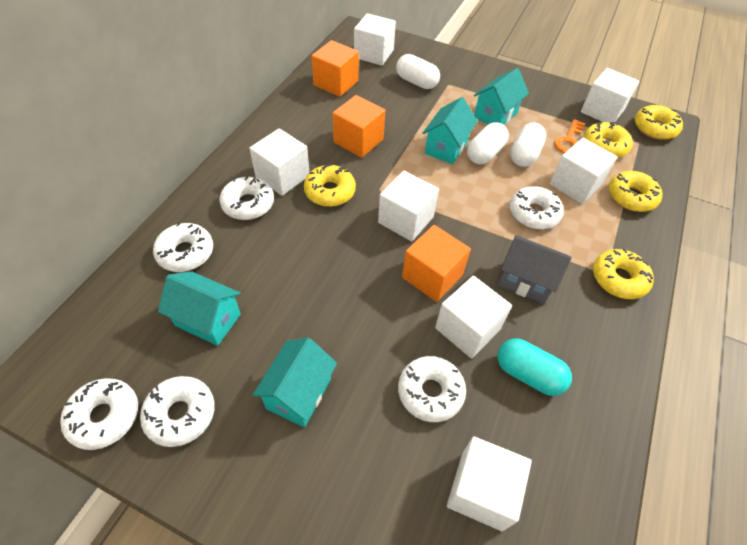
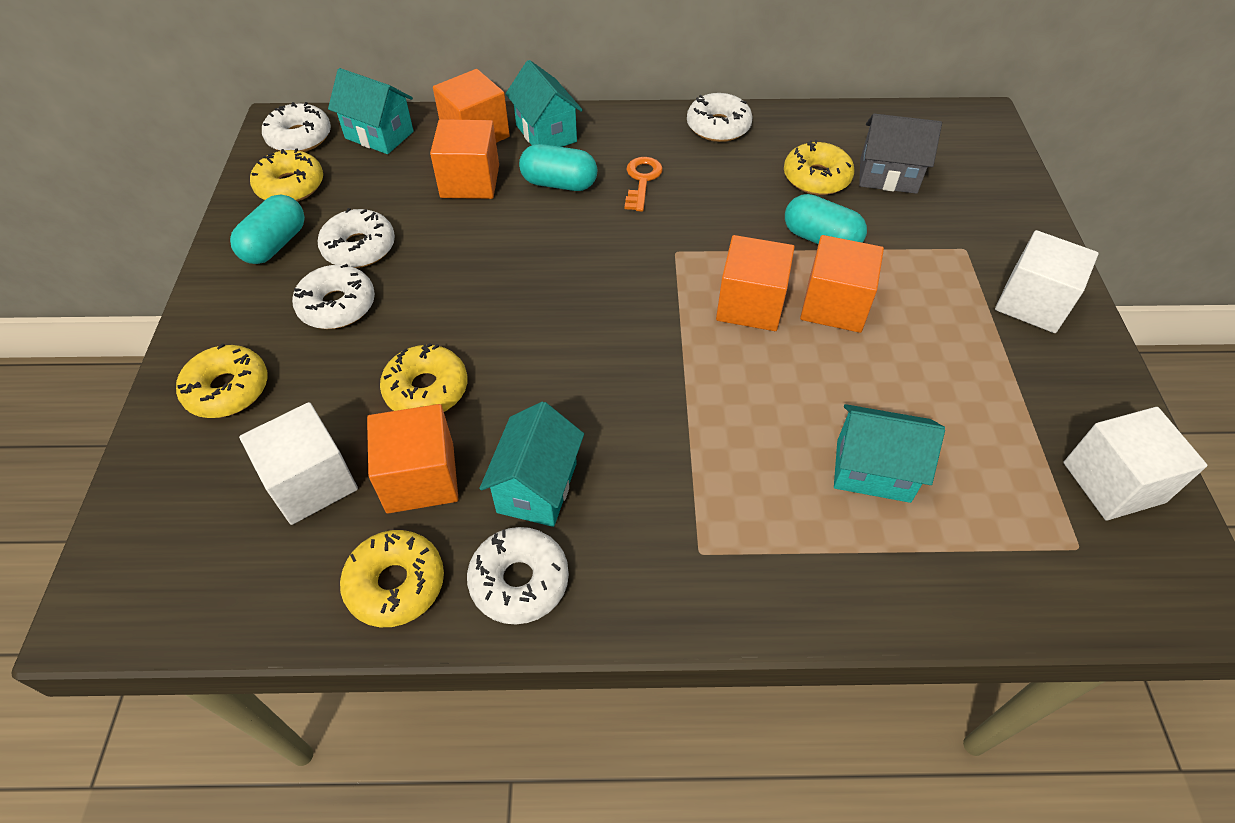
orange cube: 3 -> 5
turquoise capsule: 1 -> 3
white capsule: 3 -> 0
white cube: 7 -> 3
white donut: 6 -> 5

